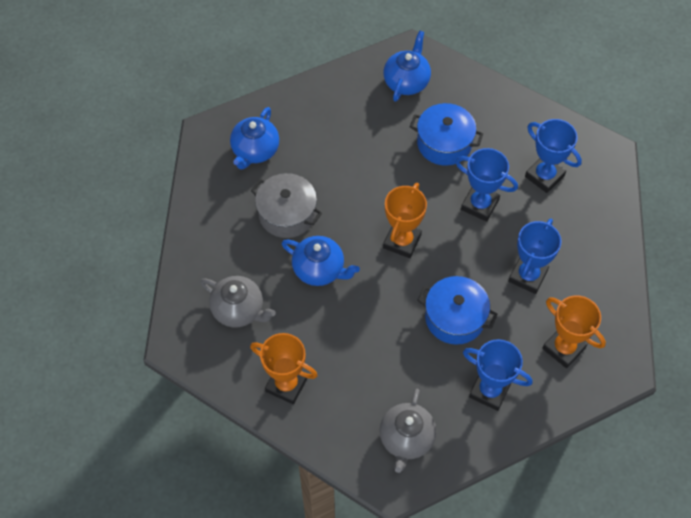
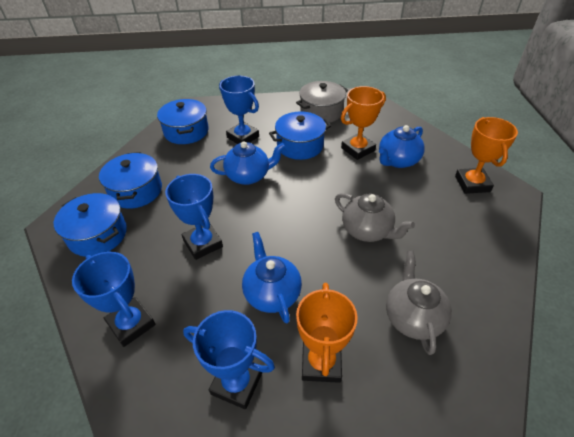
blue pot: 2 -> 4

